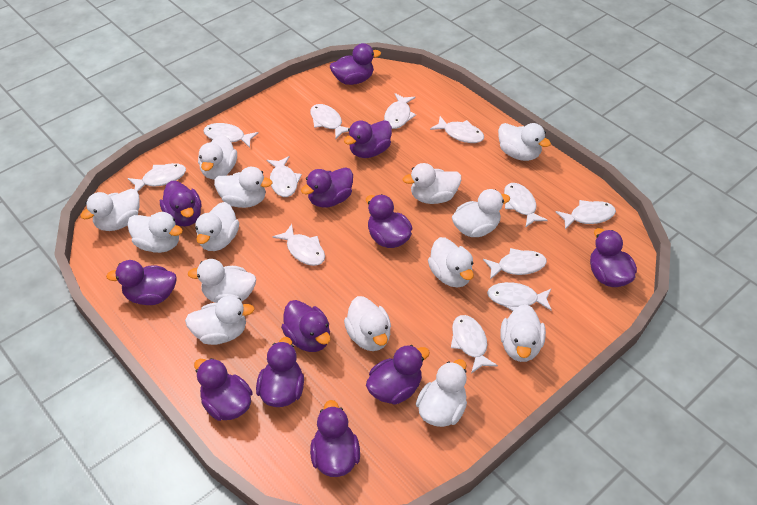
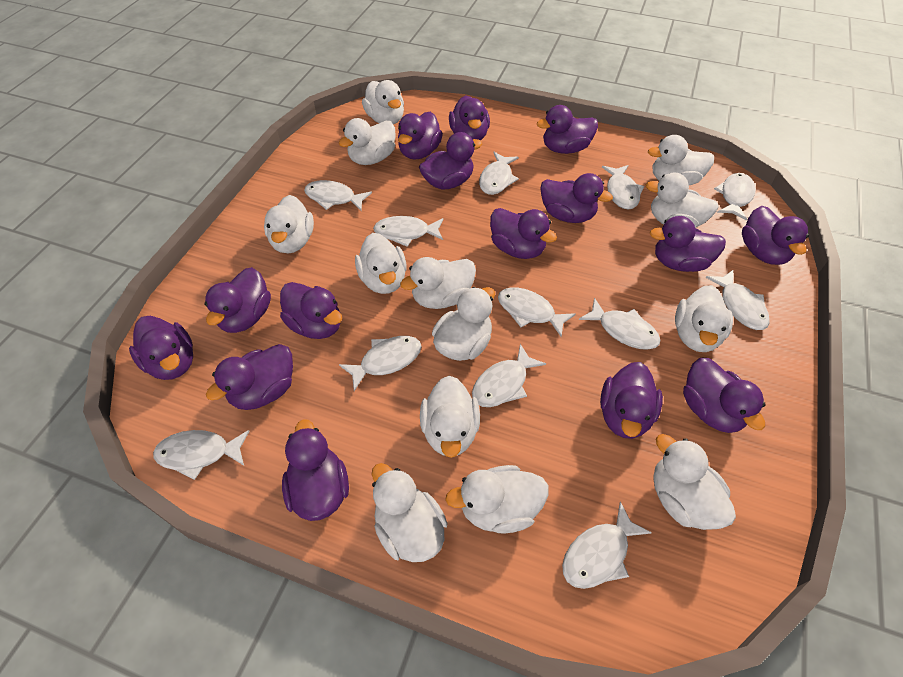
purple duck: 12 -> 15
white duck: 14 -> 13

